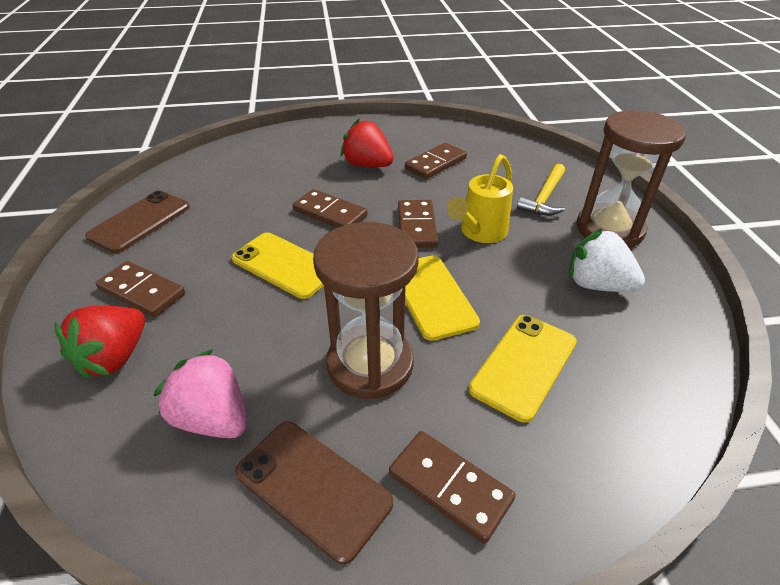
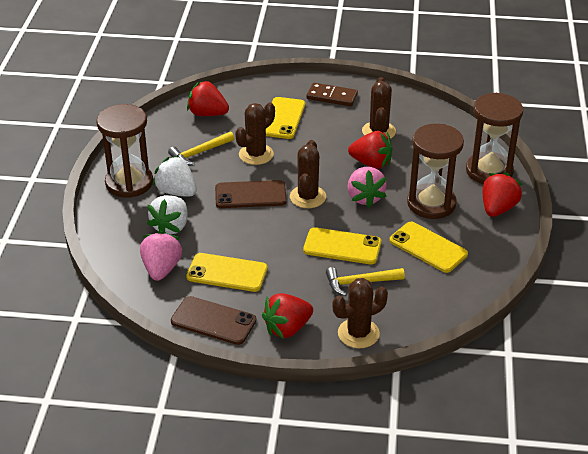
brown cactus: 0 -> 4
brown domino: 5 -> 1
brown hourglass: 2 -> 3
pink strawberry: 1 -> 2
red strawberry: 2 -> 4
white strawberry: 1 -> 2
yellow hammer: 1 -> 2
yellow phone: 3 -> 4
yellow watering can: 1 -> 0

